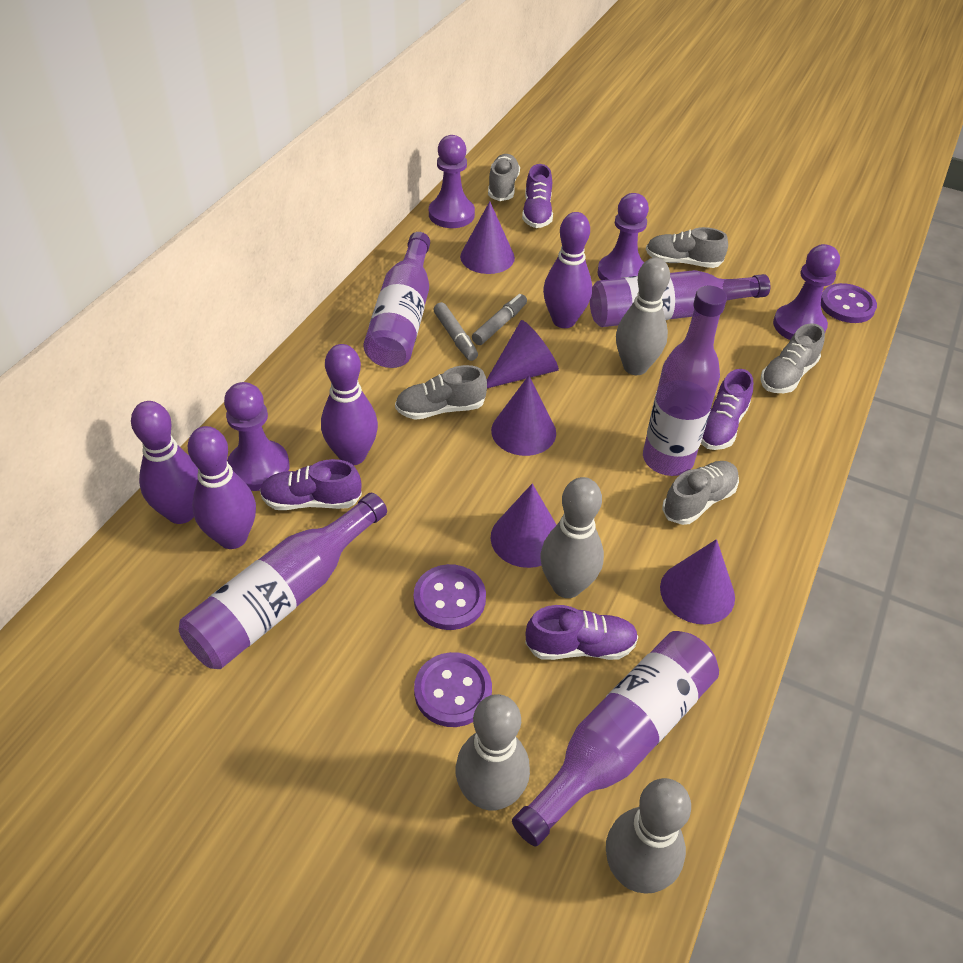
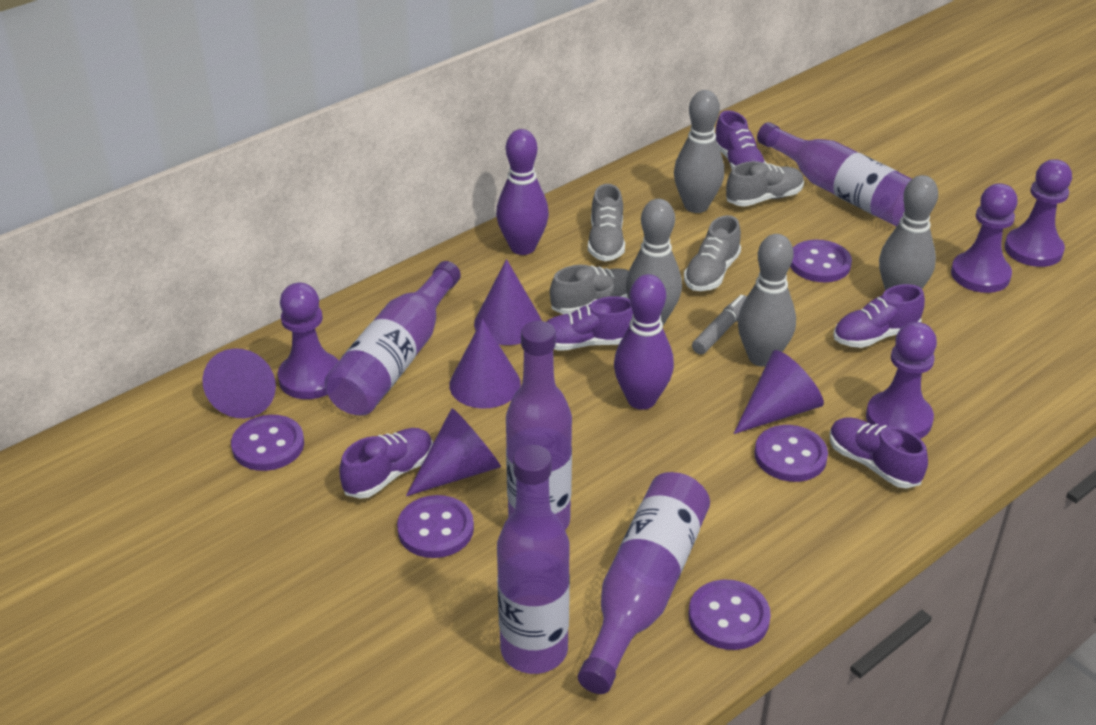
grey marker: 2 -> 1
grey shoe: 5 -> 4
purple bowling pin: 4 -> 2
purple button: 3 -> 5
purple shoe: 4 -> 5

